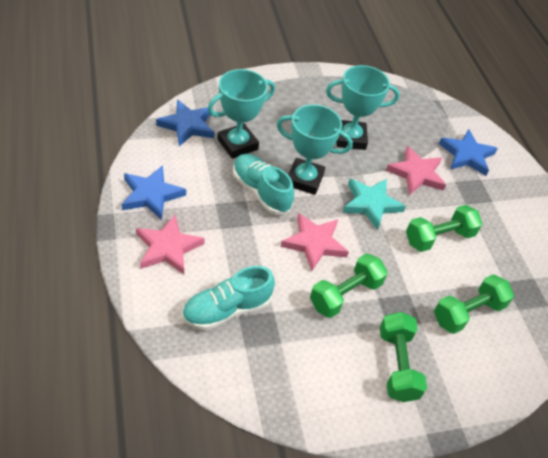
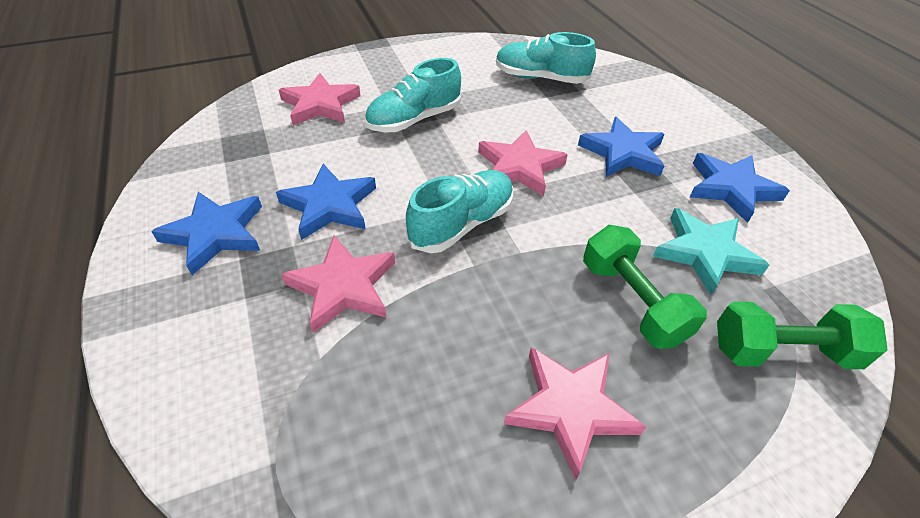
blue star: 3 -> 4
green dumbbell: 4 -> 2
pink star: 3 -> 4
turquoise shoe: 2 -> 3
turquoise trophy: 3 -> 0

